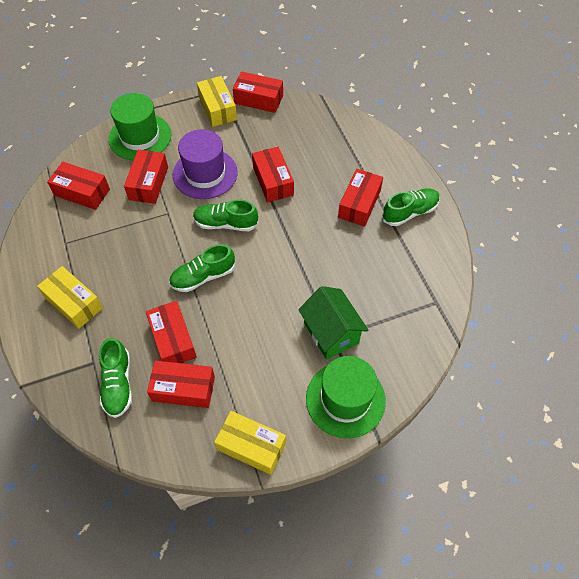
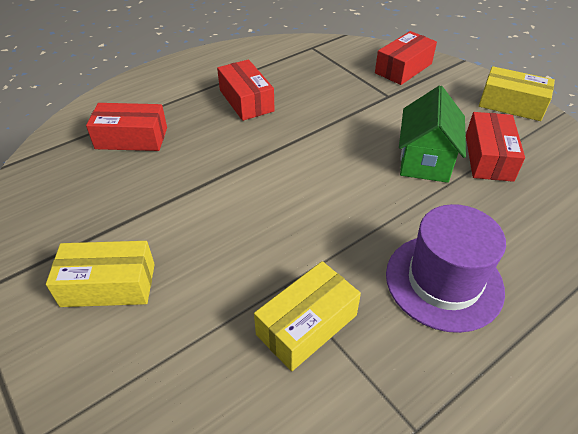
green hat: 2 -> 0
green shoe: 4 -> 0
red box: 7 -> 4

